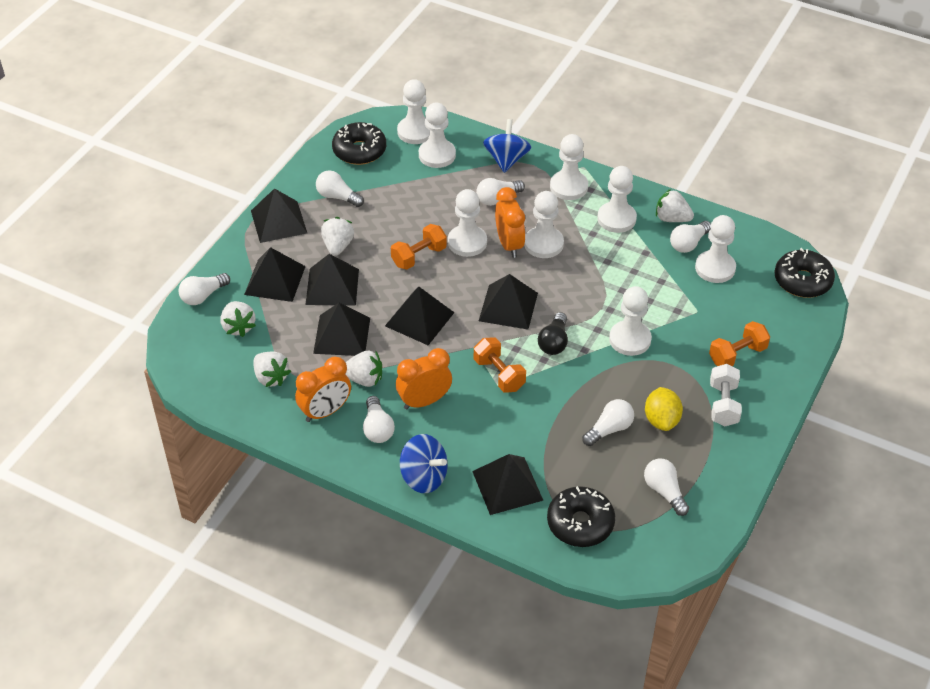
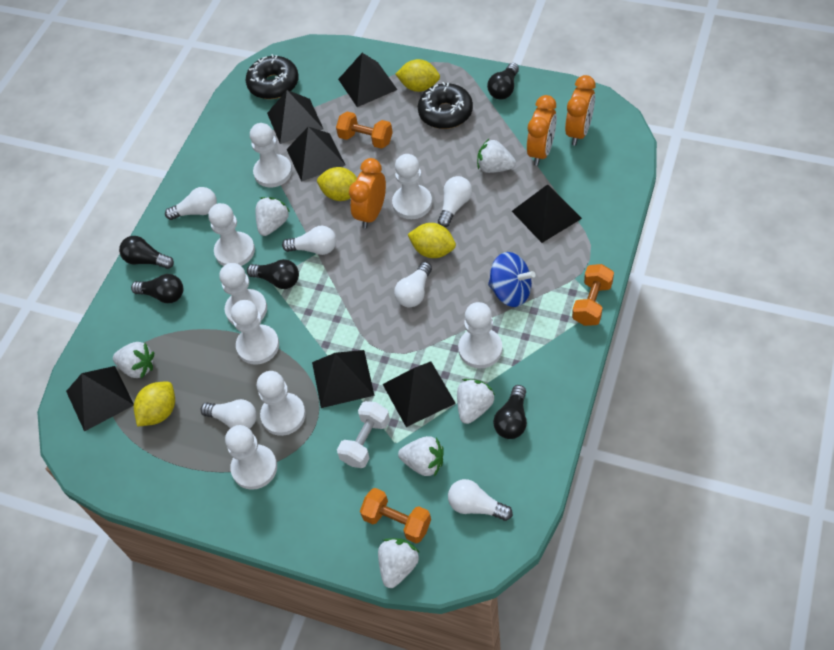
black donut: 3 -> 2
black light bulb: 1 -> 5
blue spinning top: 2 -> 1
white light bulb: 7 -> 6
white strawberry: 5 -> 6
yellow lemon: 1 -> 4

